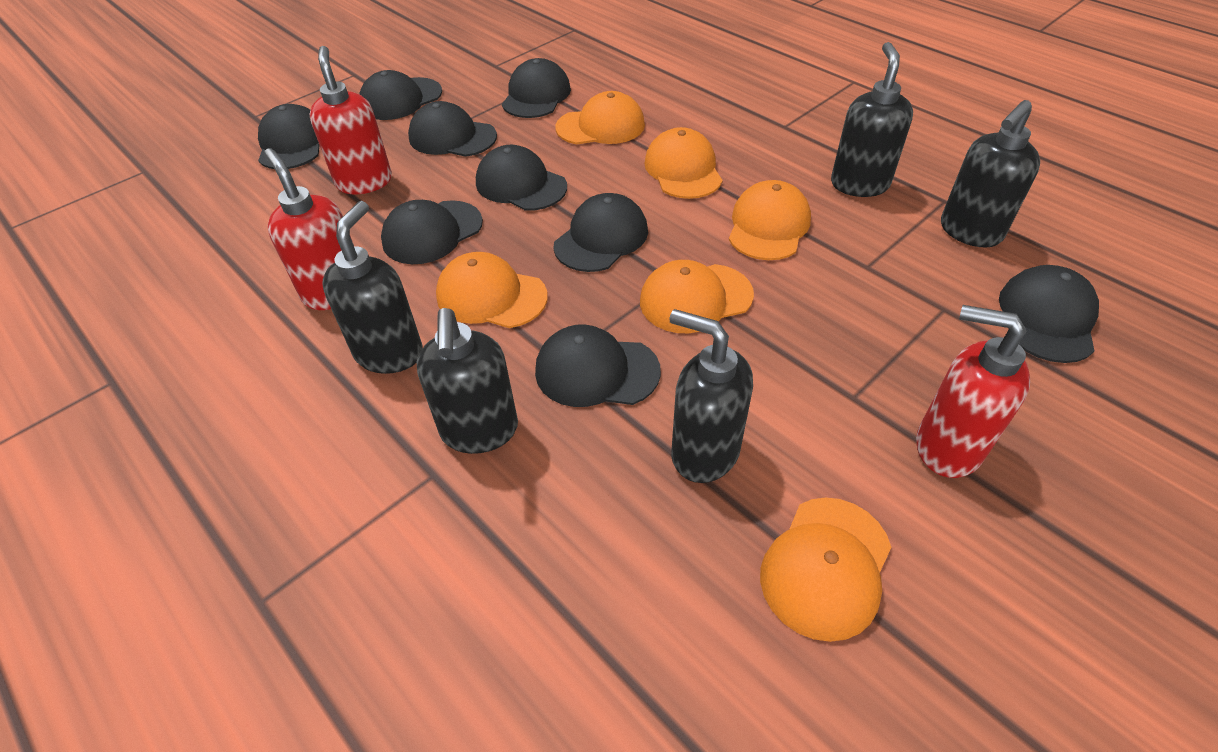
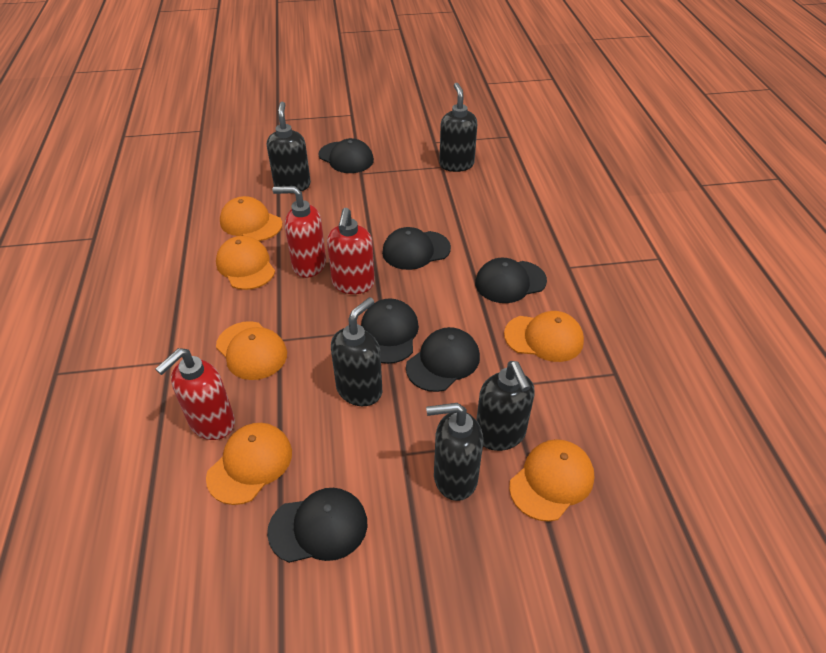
black cap: 9 -> 6

